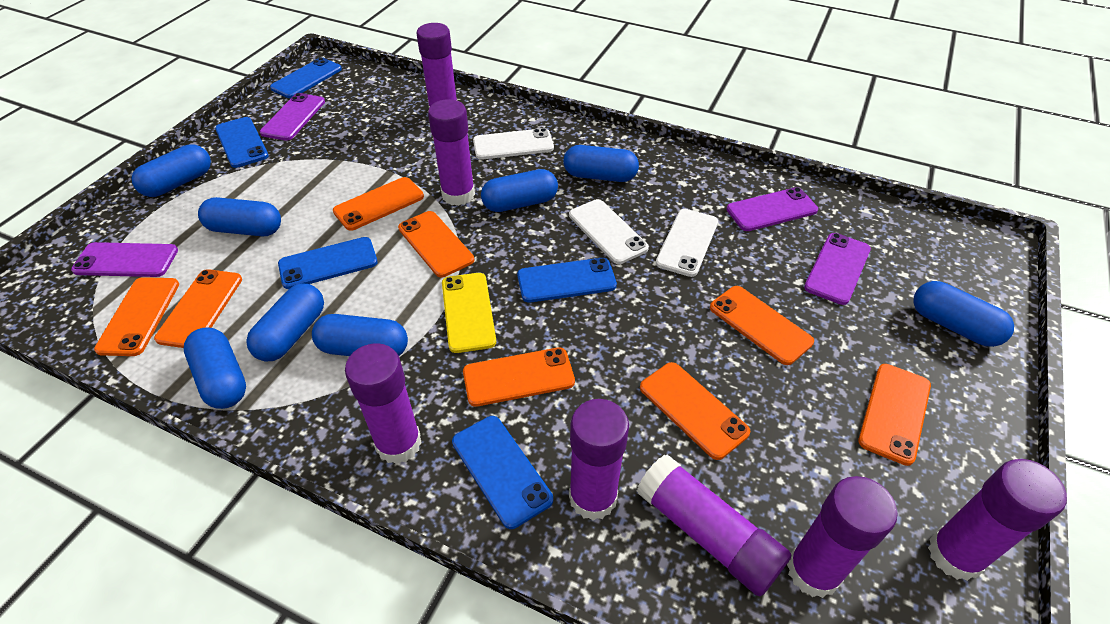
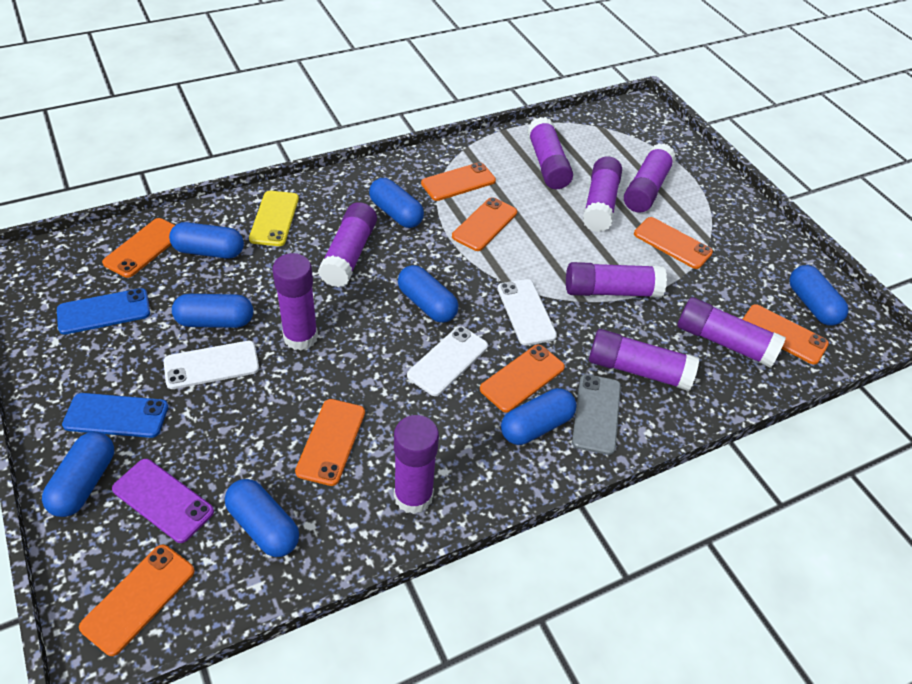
blue phone: 5 -> 2
grey phone: 0 -> 1
purple glue stick: 7 -> 9
purple phone: 4 -> 1

